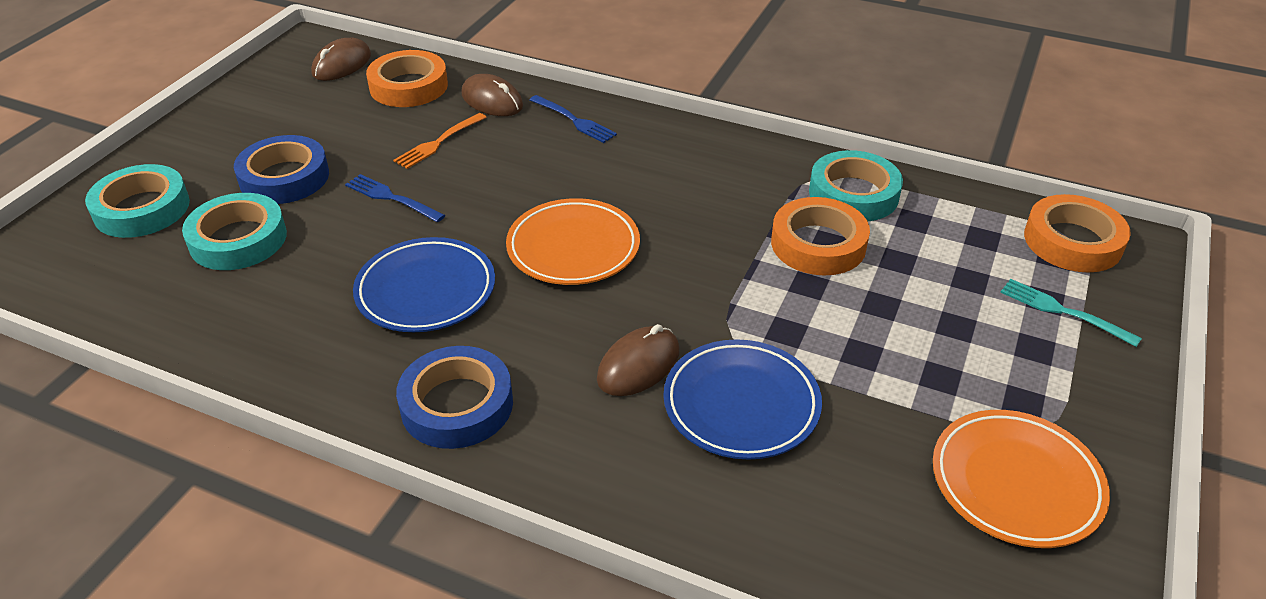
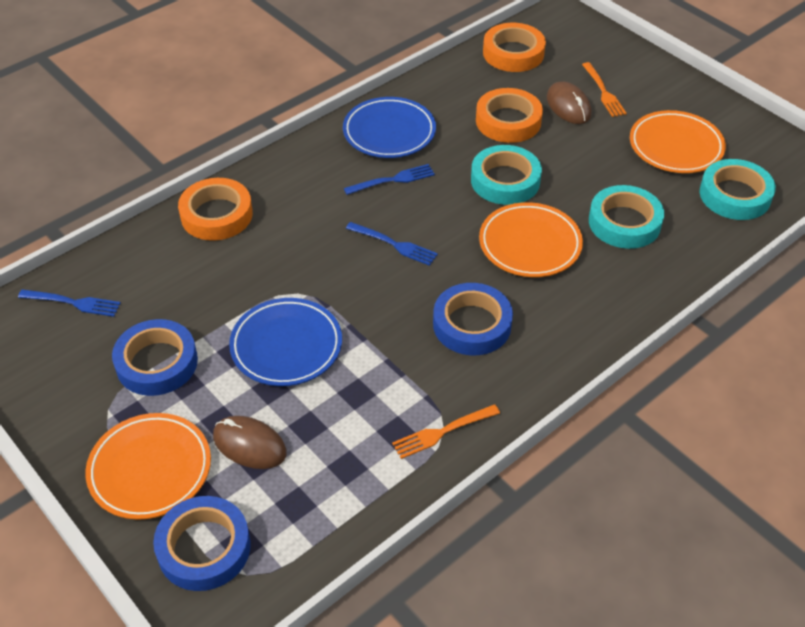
blue fork: 2 -> 3
blue tape: 2 -> 3
brown mouse: 3 -> 2
orange fork: 1 -> 2
orange plate: 2 -> 3
turquoise fork: 1 -> 0

